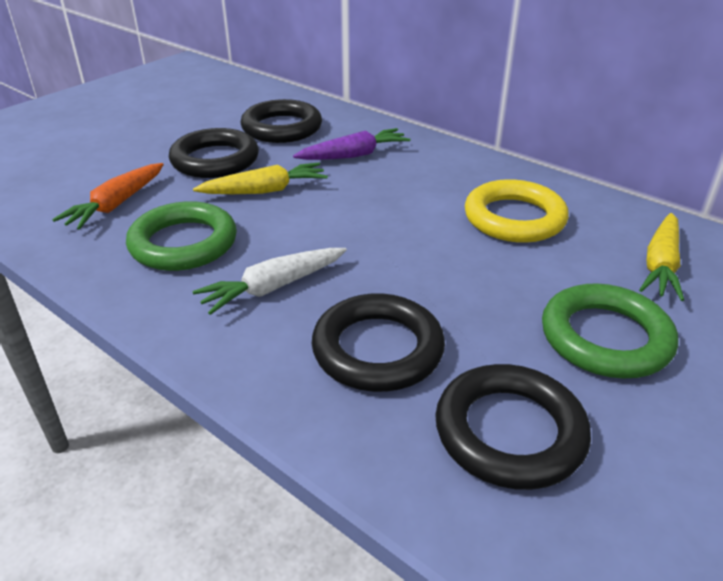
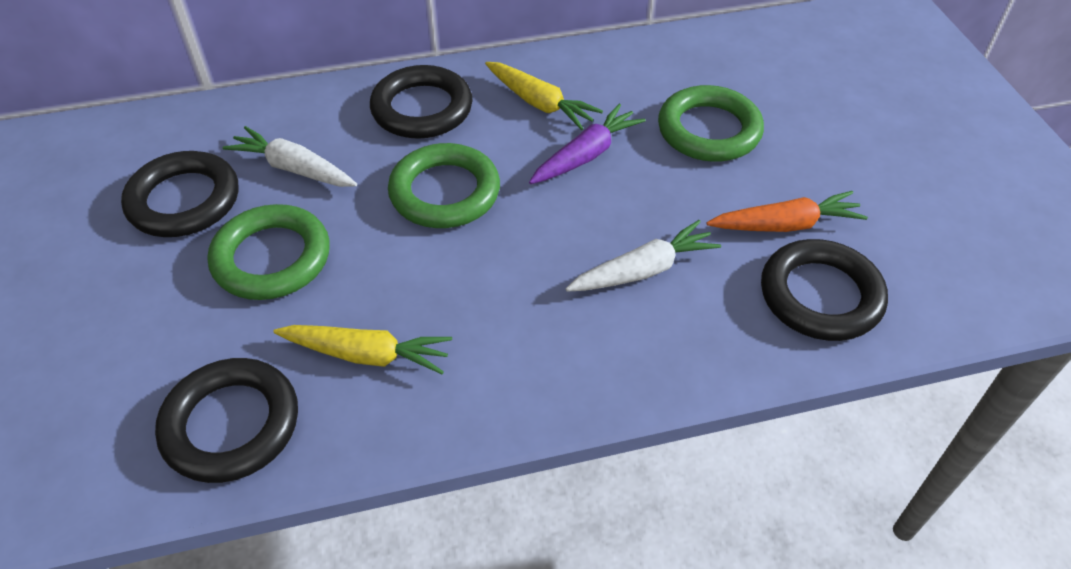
green ring: 2 -> 3
white carrot: 1 -> 2
yellow ring: 1 -> 0

